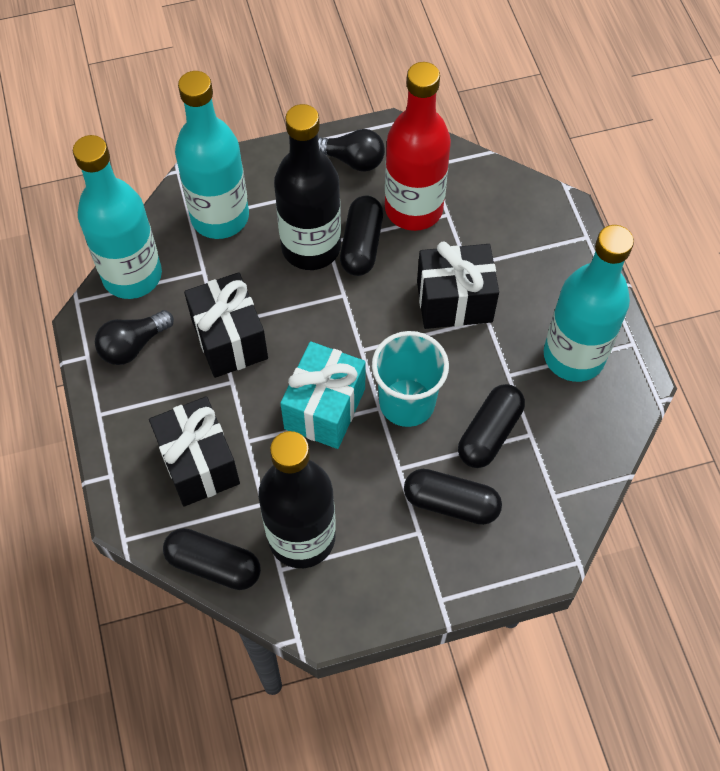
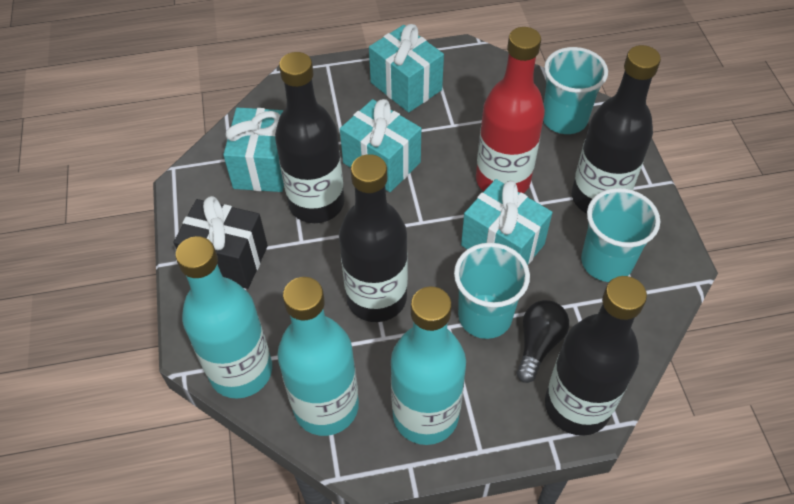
black bottle: 2 -> 4
black capsule: 4 -> 0
black gift: 3 -> 1
black light bulb: 2 -> 1
turquoise cup: 1 -> 3
turquoise gift: 1 -> 4

